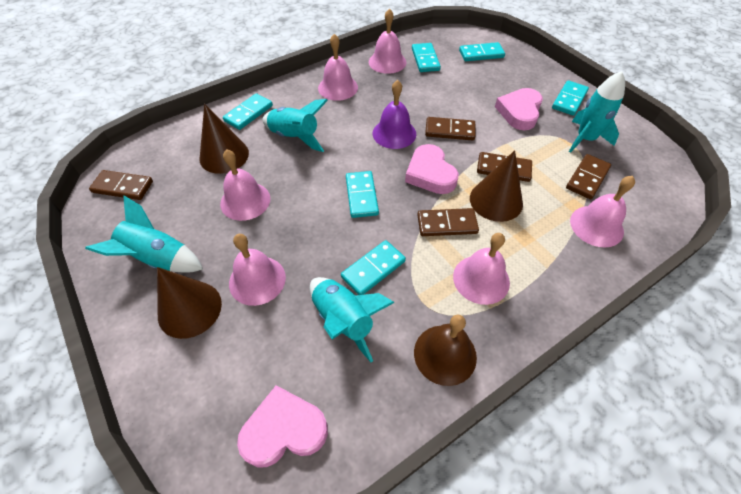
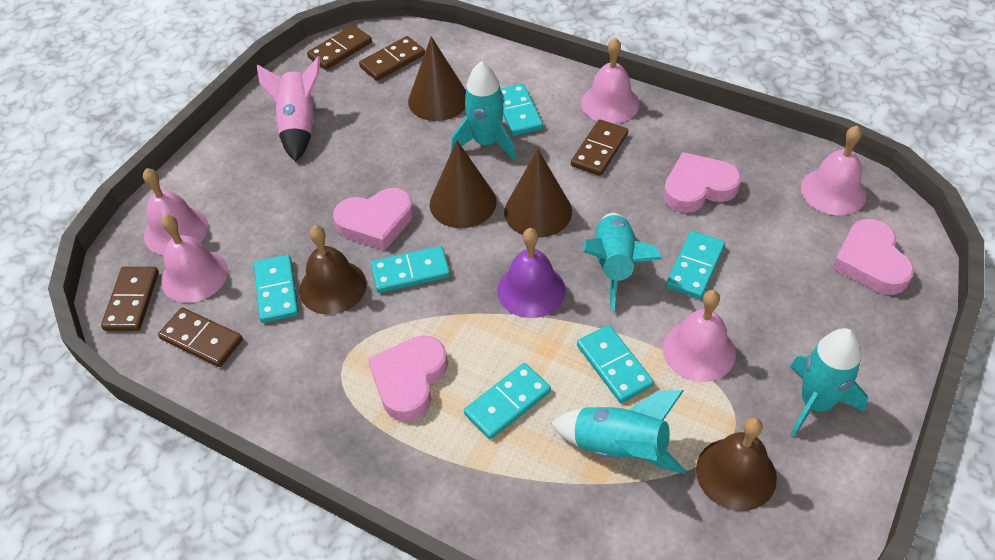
brown bell: 1 -> 2
pink bell: 6 -> 5
pink heart: 3 -> 4
pink rocket: 0 -> 1

